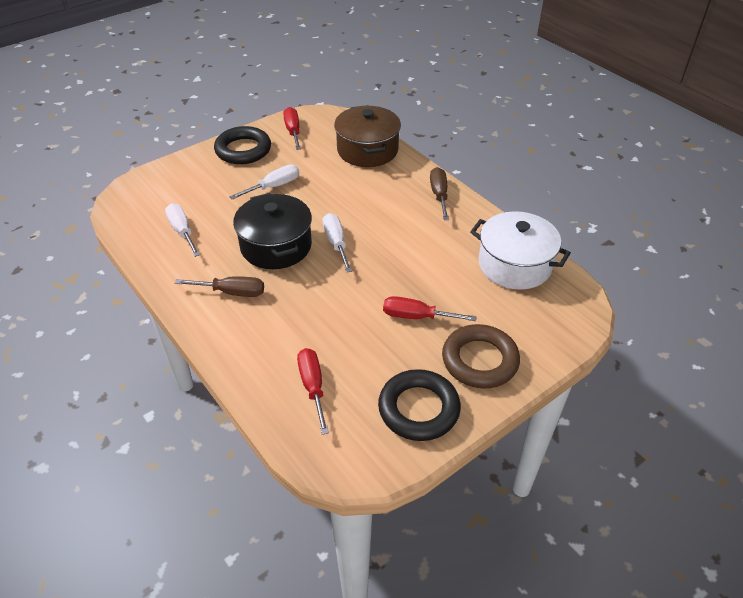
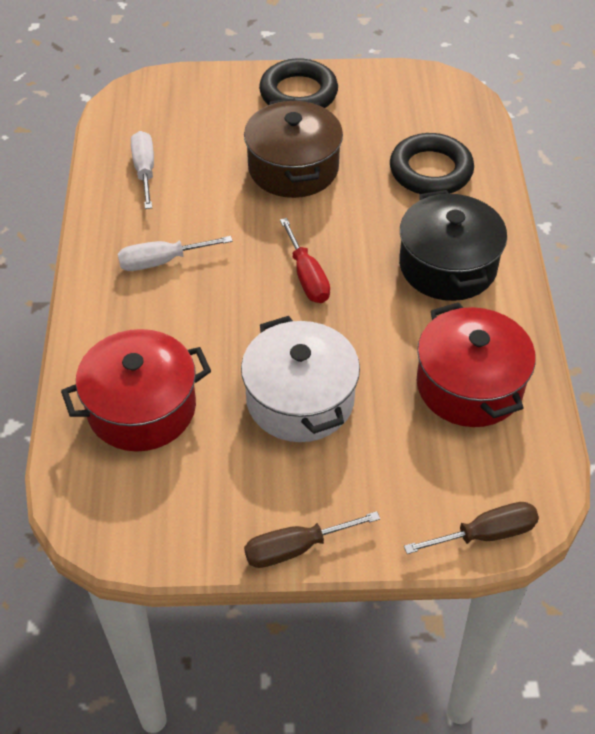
brown ring: 1 -> 0
red pot: 0 -> 2
red screwdriver: 3 -> 1
white screwdriver: 3 -> 2

